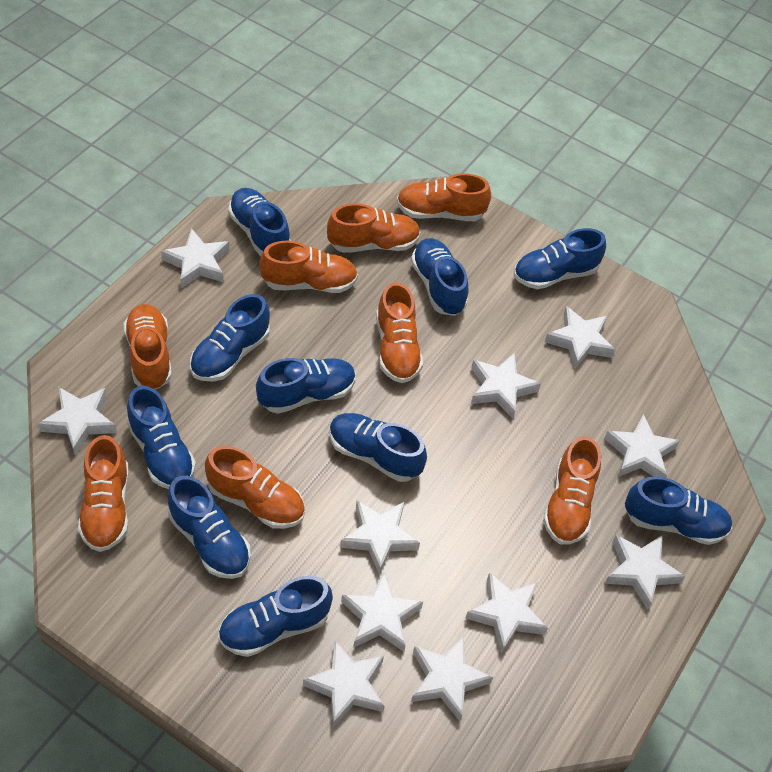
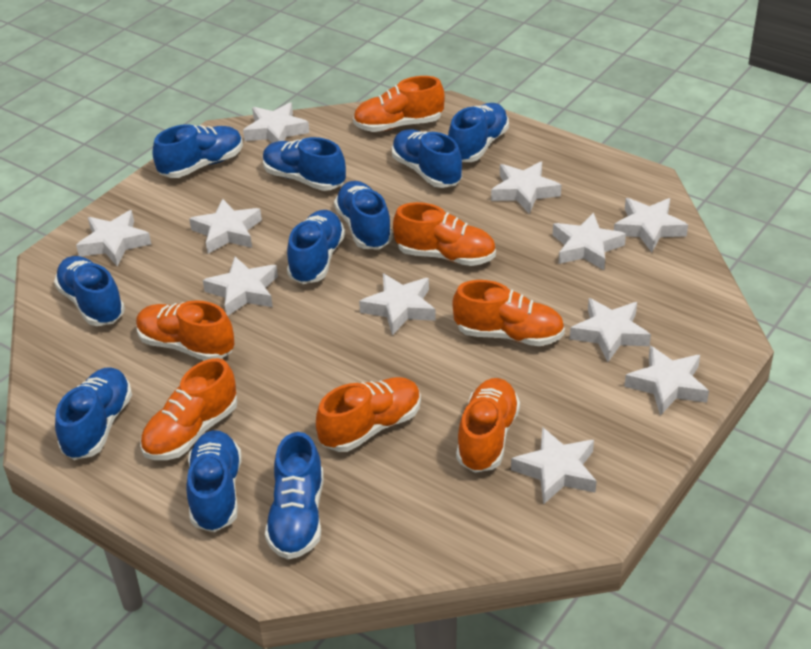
orange shoe: 8 -> 7

